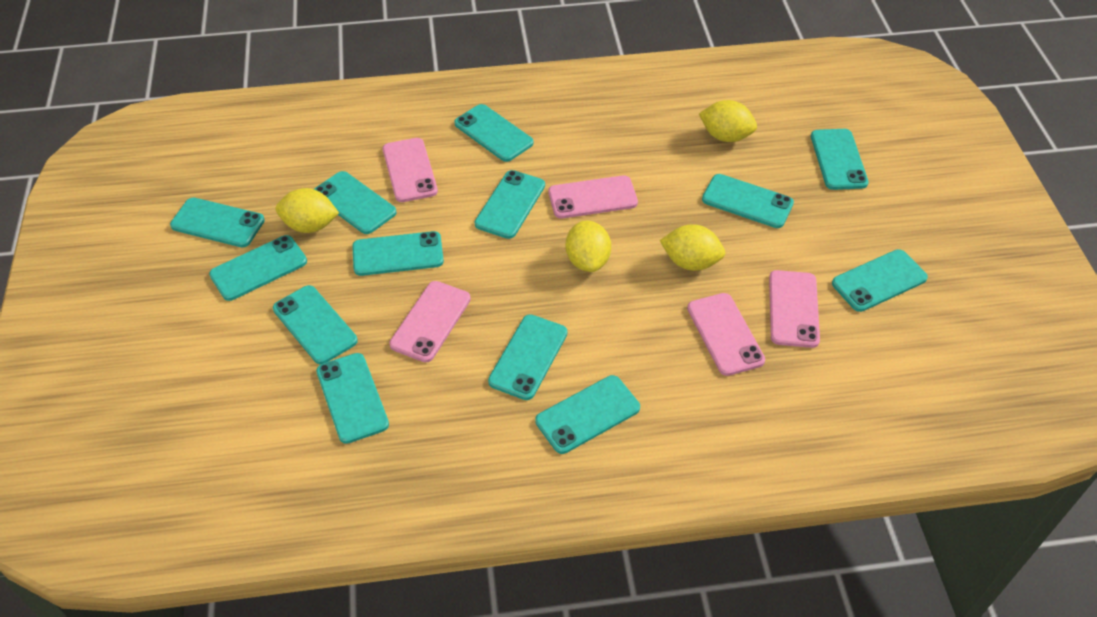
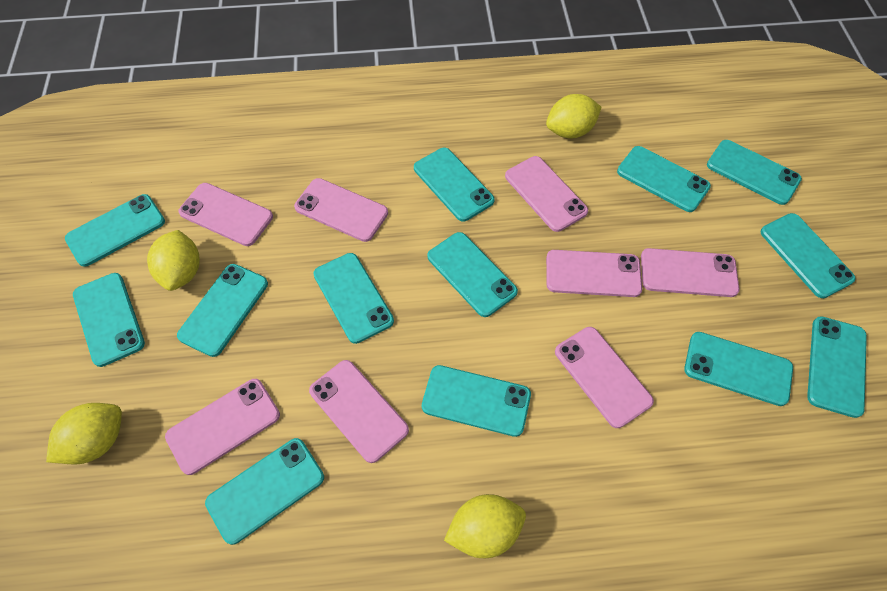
pink phone: 5 -> 8

